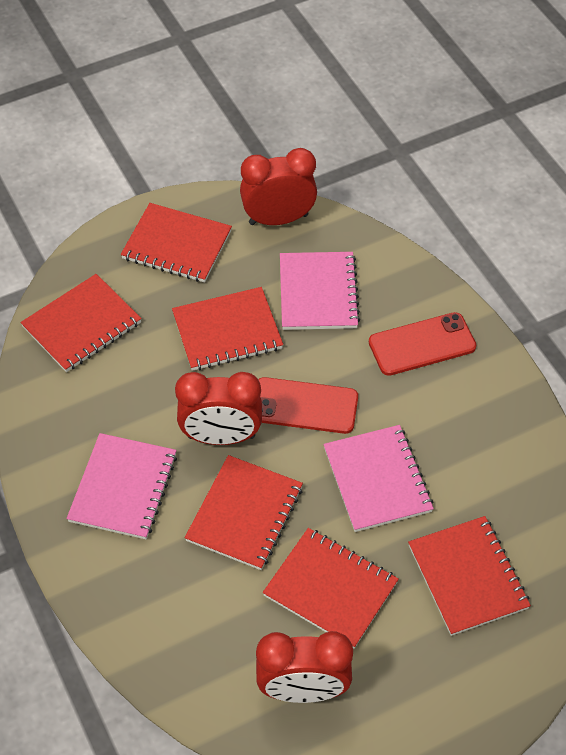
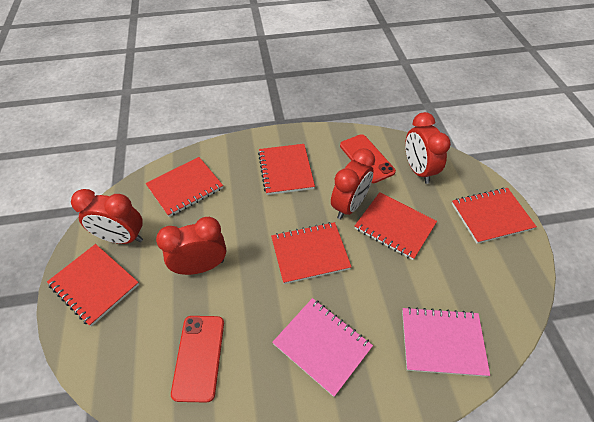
pink notebook: 3 -> 2
red clock: 3 -> 4

